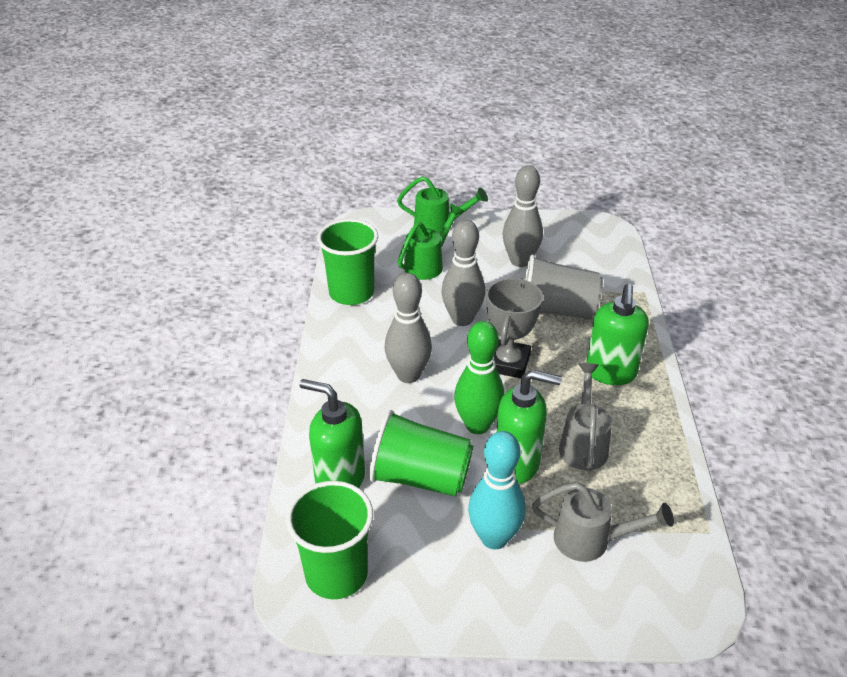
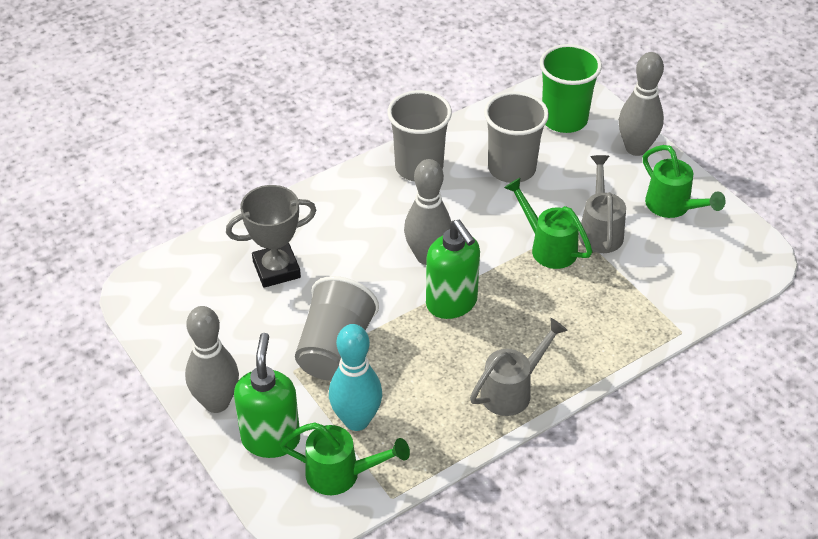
green bowling pin: 1 -> 0
green cup: 3 -> 1
green soap dispenser: 3 -> 2
green watering can: 2 -> 3
grey cup: 1 -> 3

